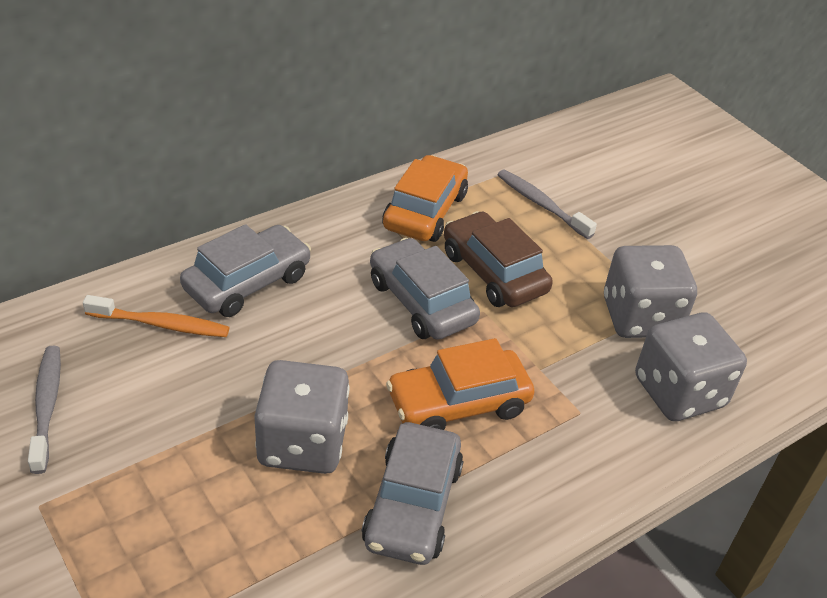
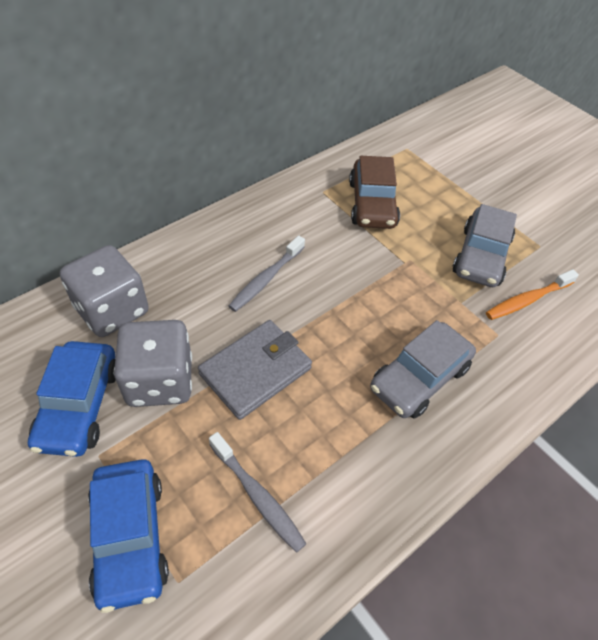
blue car: 0 -> 2
grey car: 3 -> 2
grey dice: 3 -> 2
grey wallet: 0 -> 1
orange car: 2 -> 0

